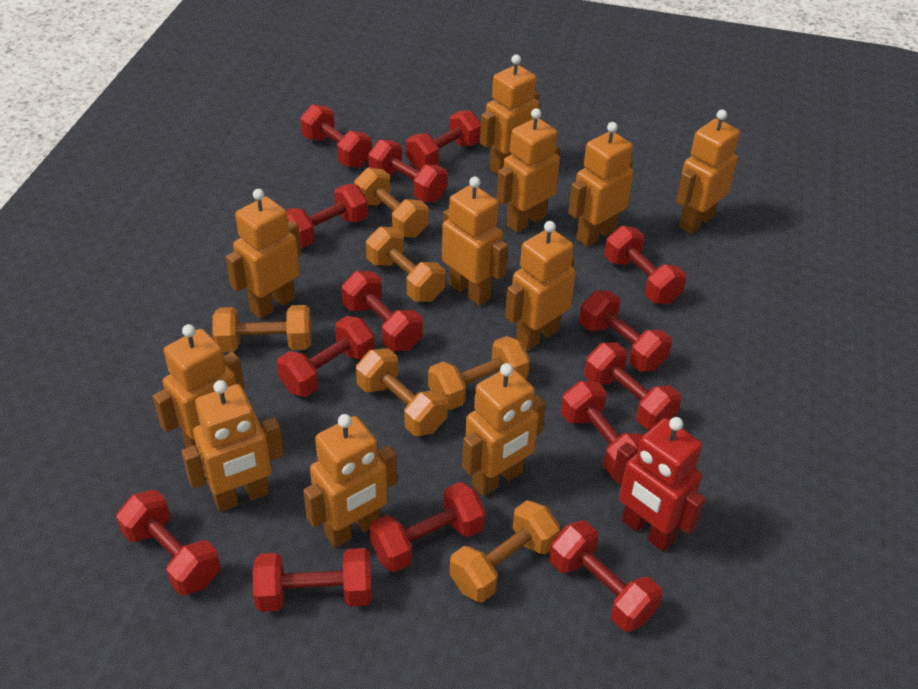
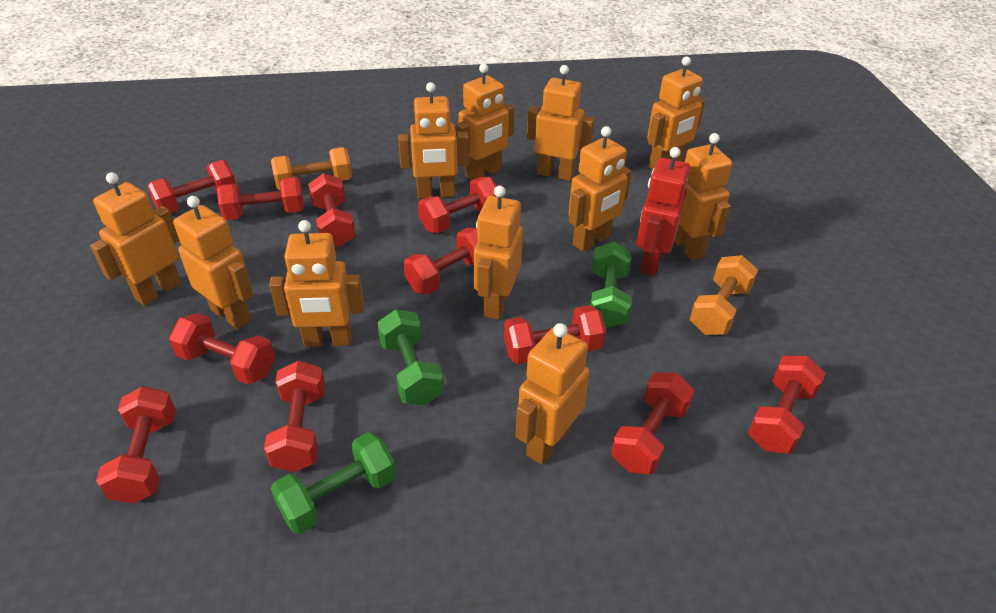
green dumbbell: 0 -> 3
orange dumbbell: 6 -> 2
red dumbbell: 14 -> 11

